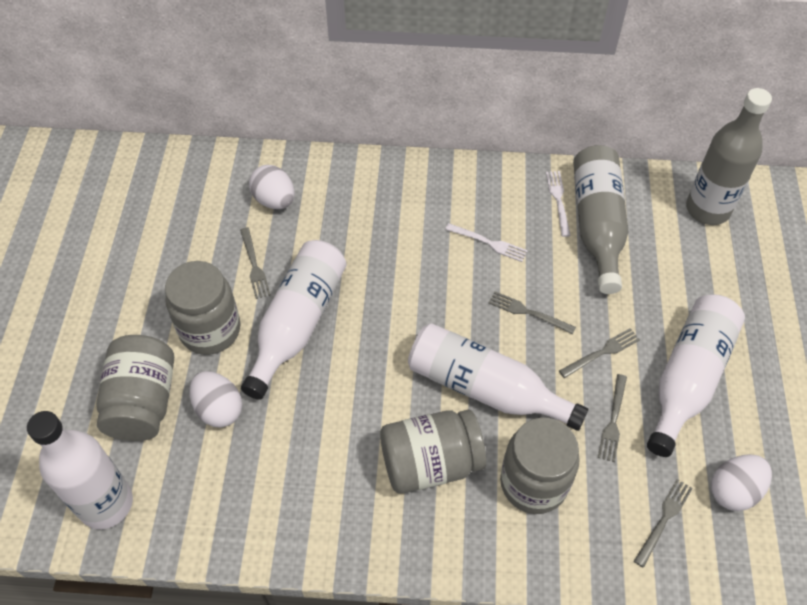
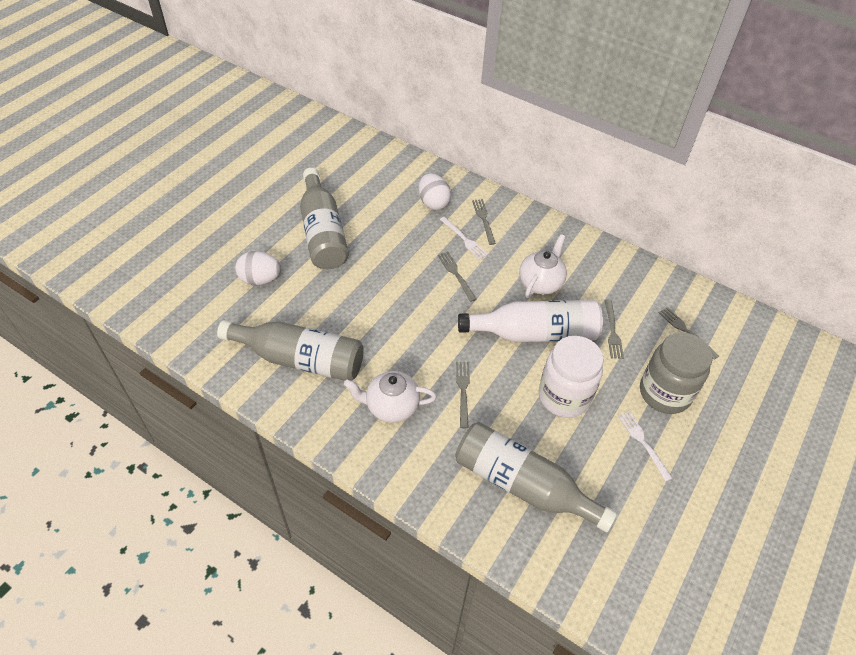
grey bottle: 2 -> 3
grey jar: 4 -> 1
white bottle: 4 -> 1
white egg: 3 -> 2
white jar: 0 -> 1
white teapot: 0 -> 2

